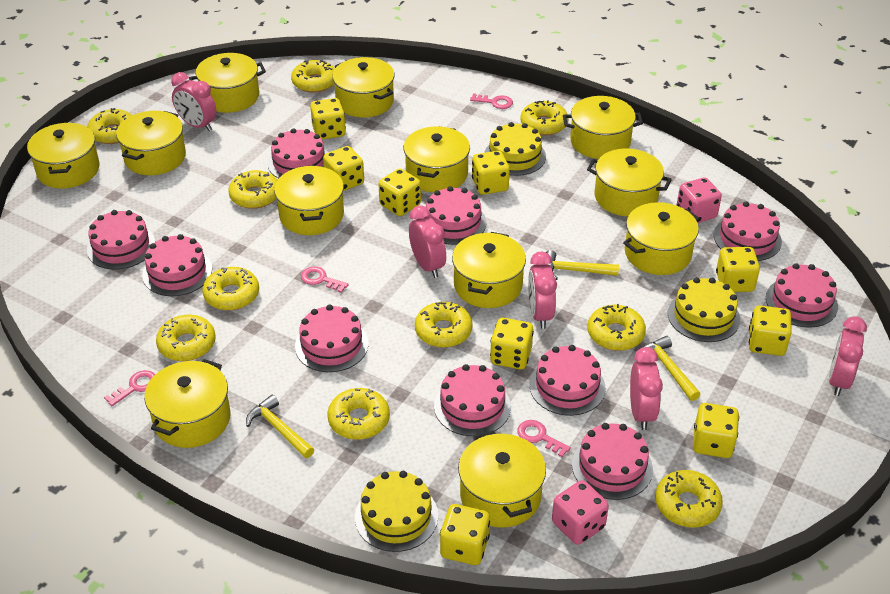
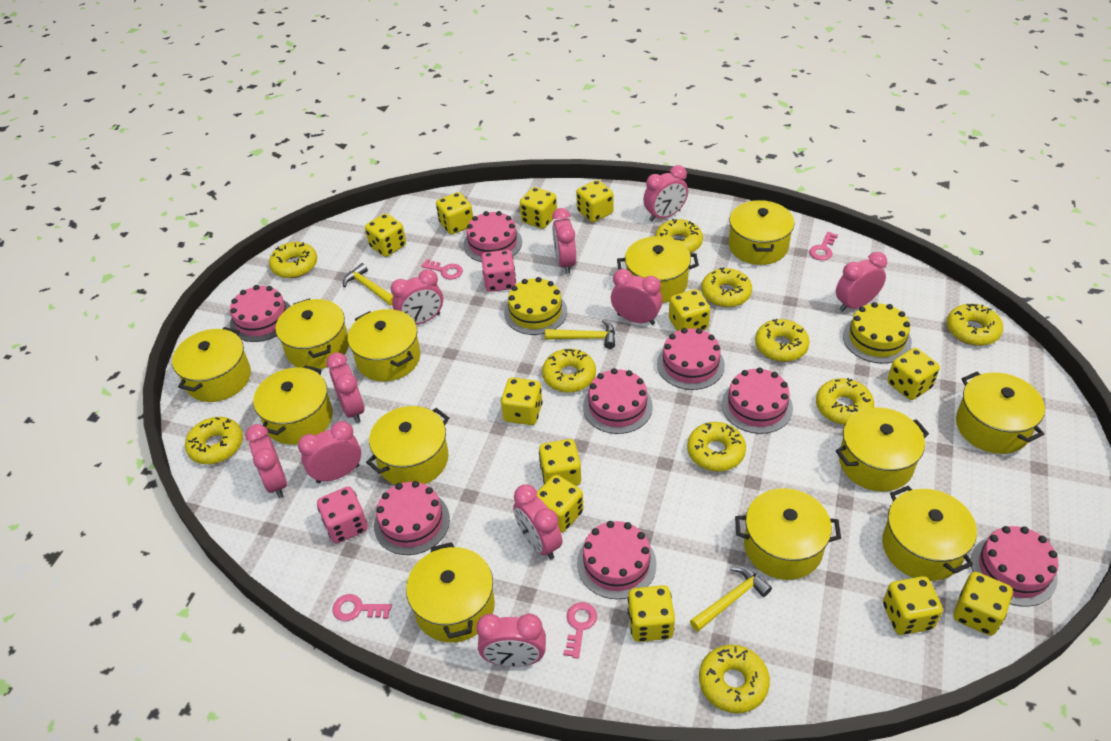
pink cake: 10 -> 8
pink clock: 5 -> 10
yellow cake: 3 -> 2
yellow dice: 9 -> 12

